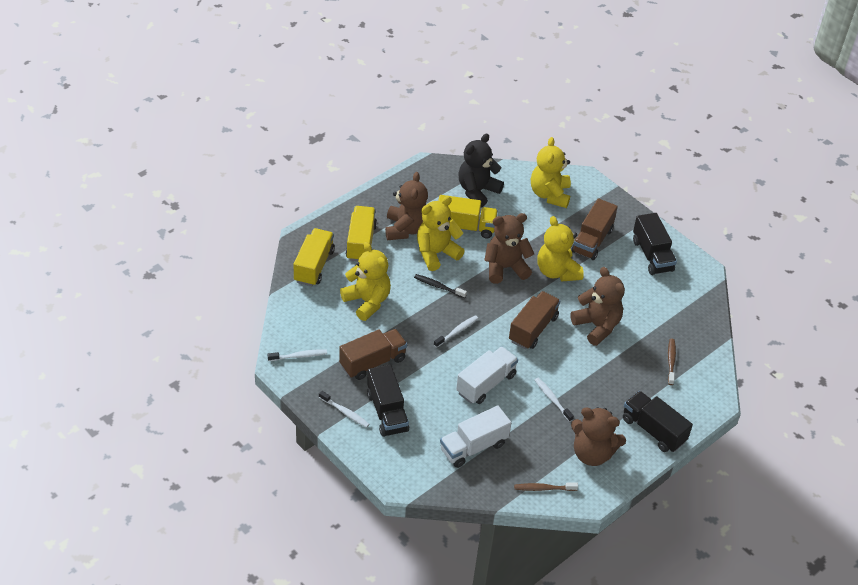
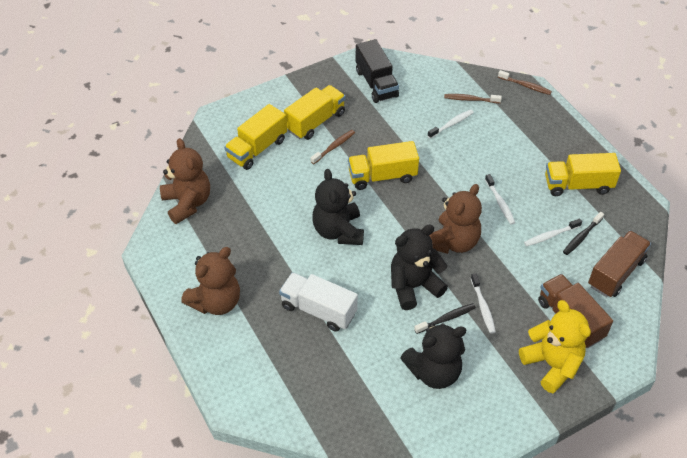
black teddy bear: 1 -> 3
black toothbrush: 1 -> 2
black truck: 3 -> 1
brown teddy bear: 4 -> 3
brown toothbrush: 2 -> 3
brown truck: 3 -> 2
white truck: 2 -> 1
yellow teddy bear: 4 -> 1
yellow truck: 3 -> 4

